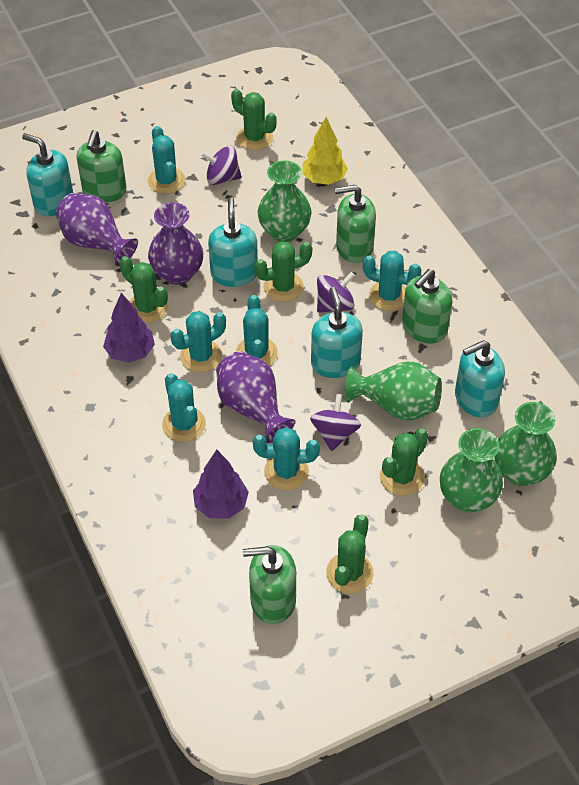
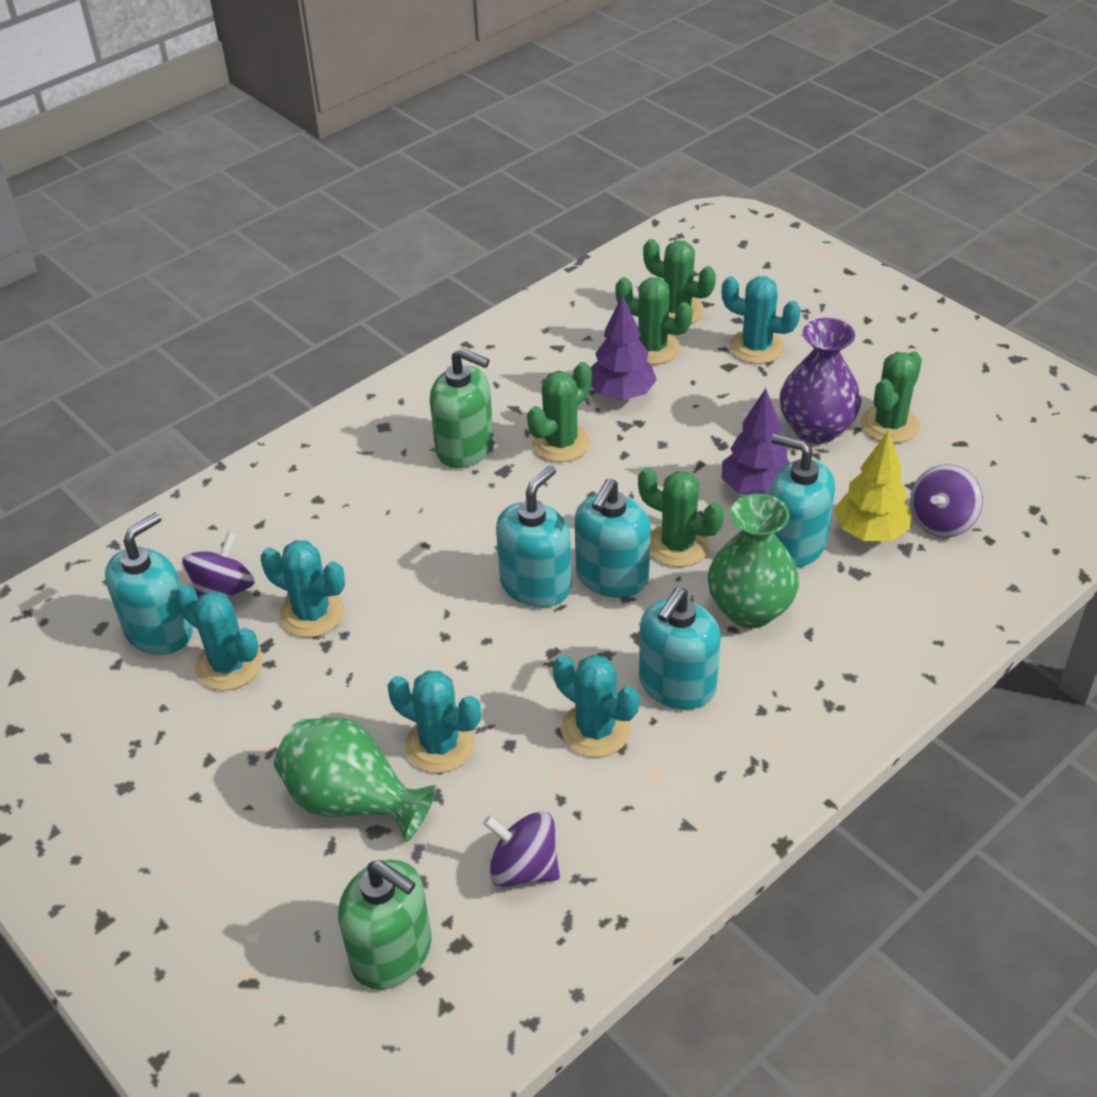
green soap dispenser: 4 -> 2
green vase: 4 -> 2
purple vase: 3 -> 1
turquoise cactus: 6 -> 5
turquoise soap dispenser: 4 -> 5

